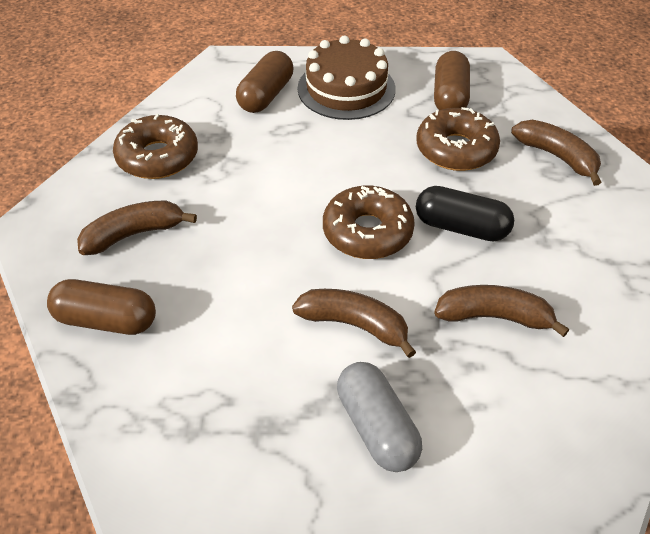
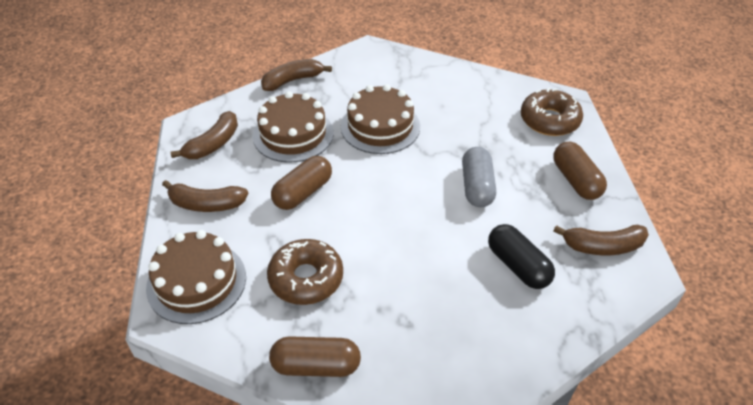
brown cake: 1 -> 3
brown donut: 3 -> 2

